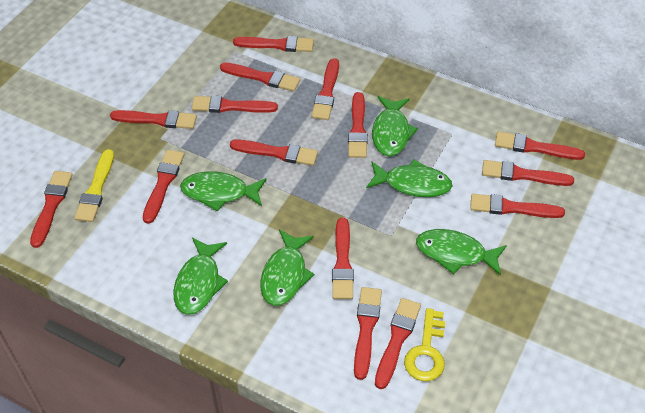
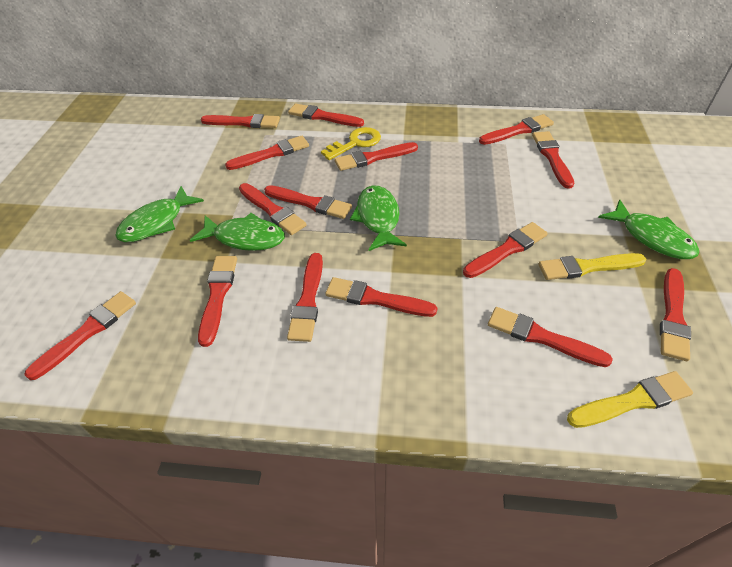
green fish: 6 -> 4
yellow brush: 1 -> 2

